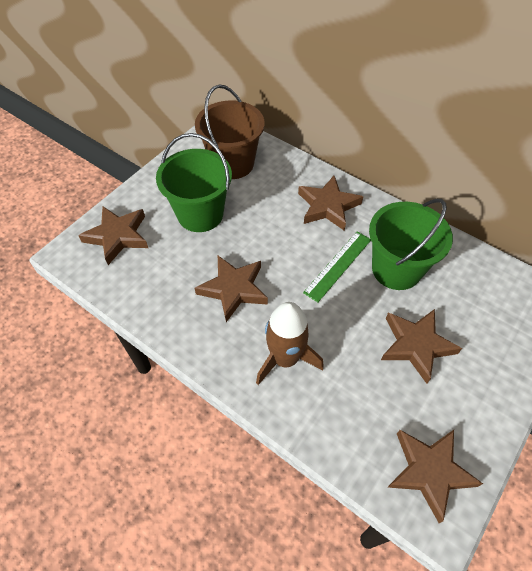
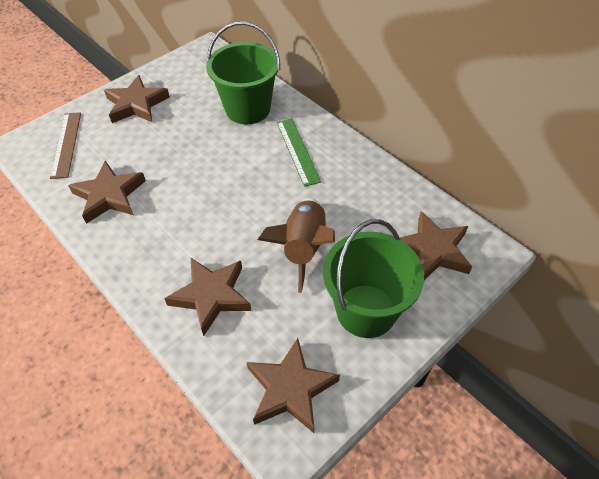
brown bucket: 1 -> 0
brown ruler: 0 -> 1

